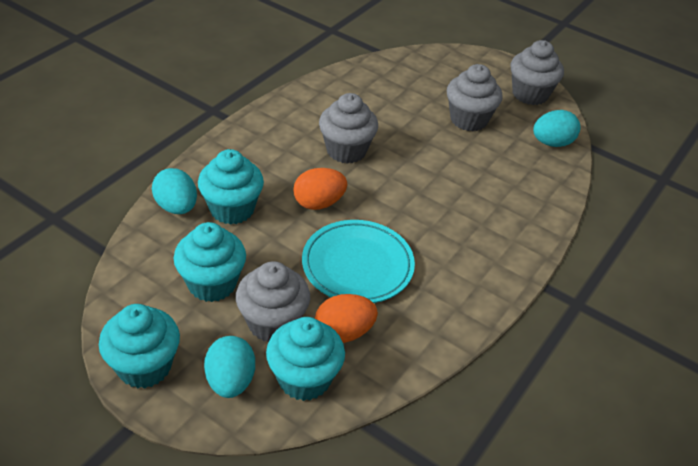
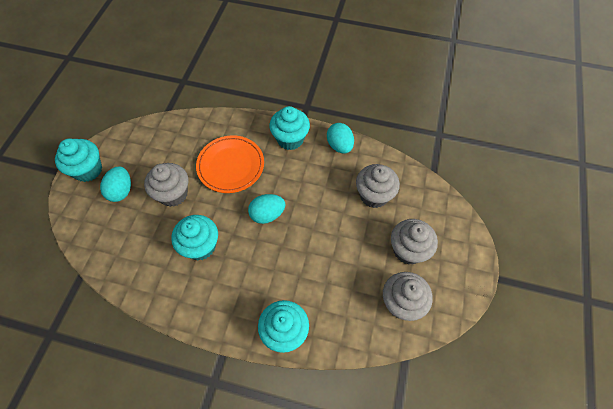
orange egg: 2 -> 0
orange plate: 0 -> 1
turquoise plate: 1 -> 0

